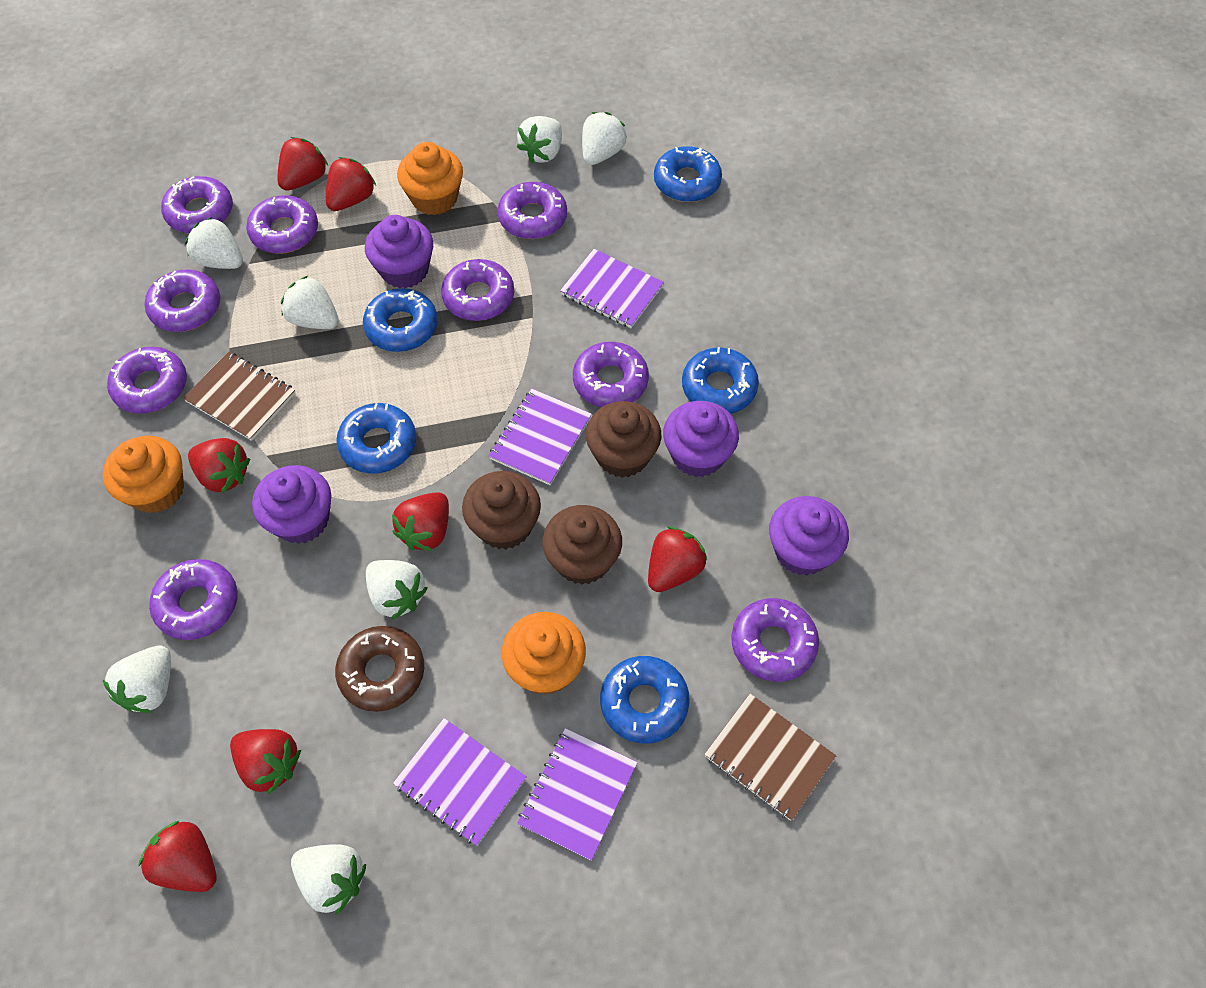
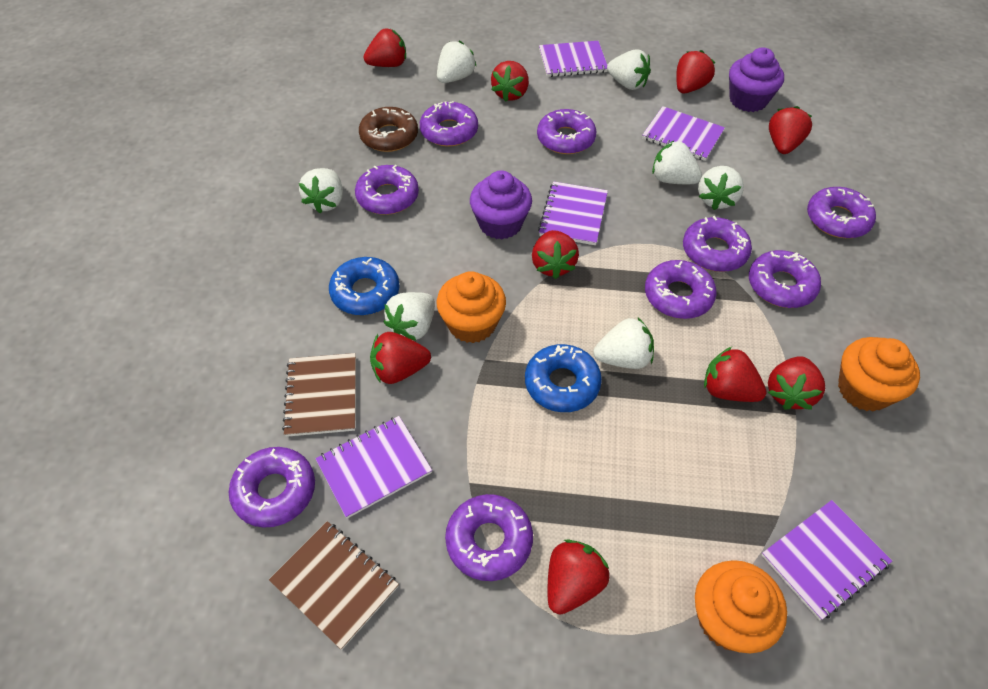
blue donut: 5 -> 2
brown cupcake: 3 -> 0
purple cupcake: 4 -> 2
purple notebook: 4 -> 5
red strawberry: 7 -> 9

